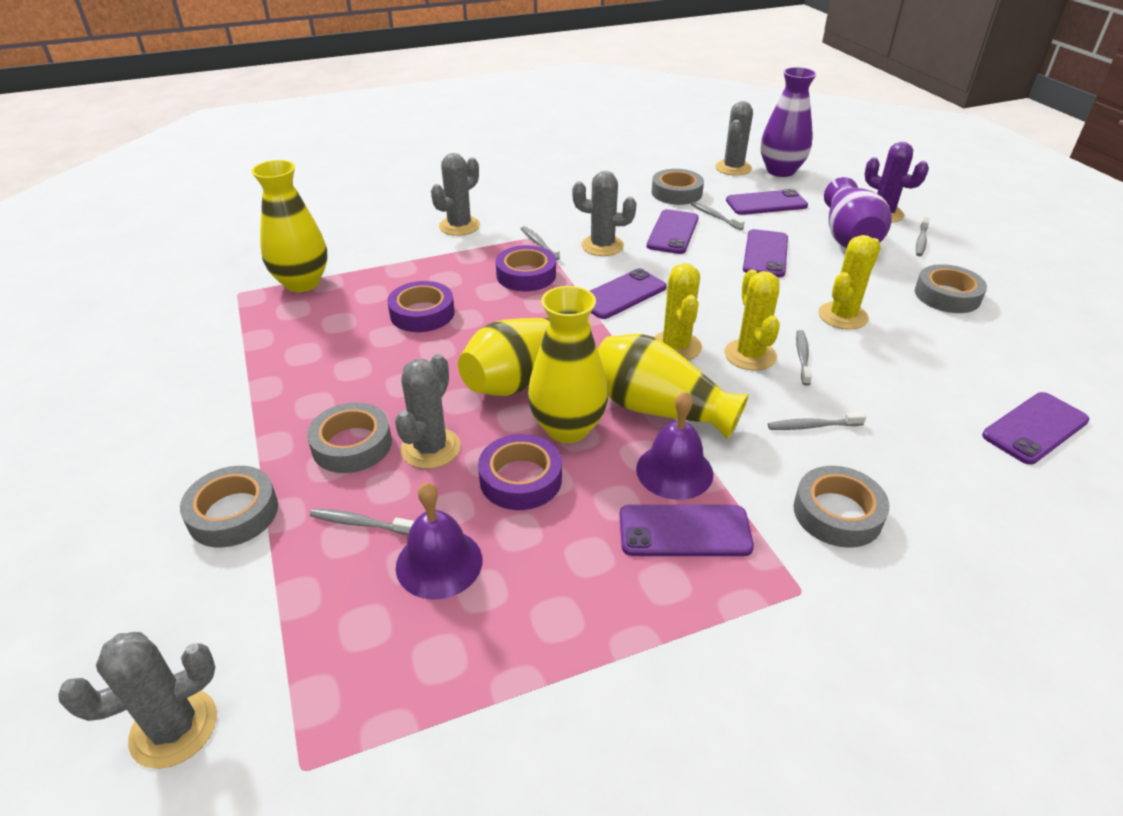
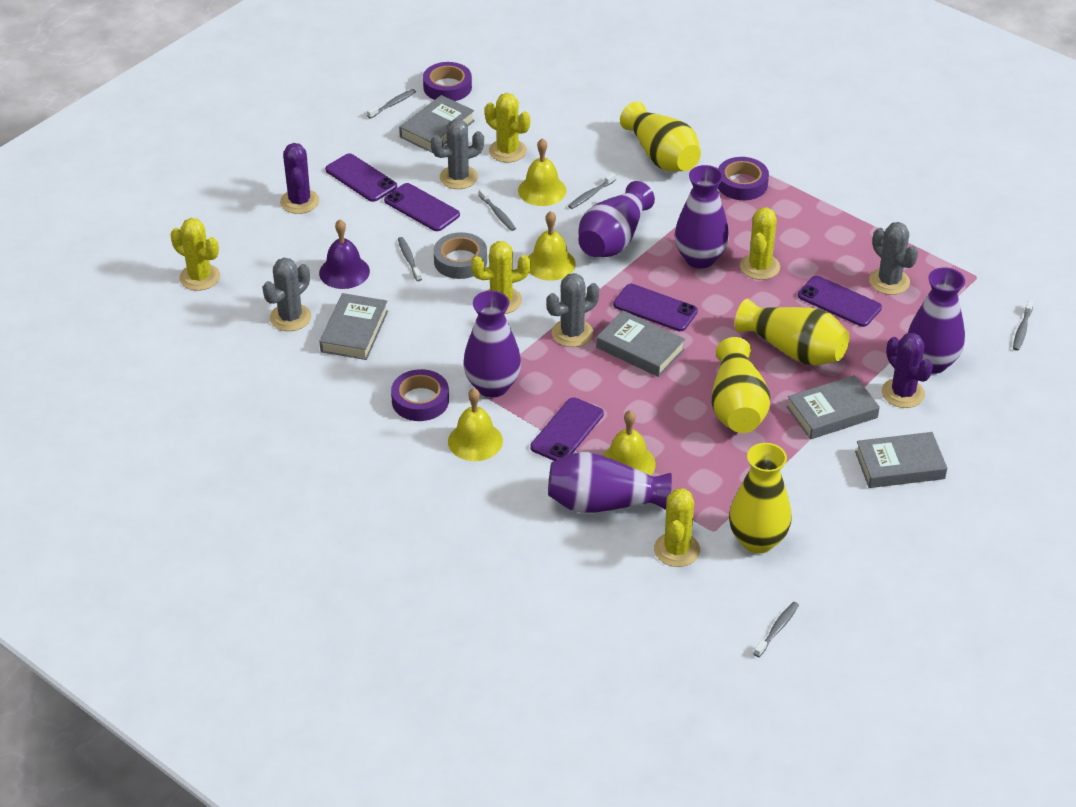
grey book: 0 -> 5
grey cactus: 5 -> 4
grey tape: 5 -> 1
purple bell: 2 -> 1
purple cactus: 1 -> 2
purple phone: 6 -> 5
purple vase: 2 -> 5
yellow bell: 0 -> 4
yellow cactus: 3 -> 5

